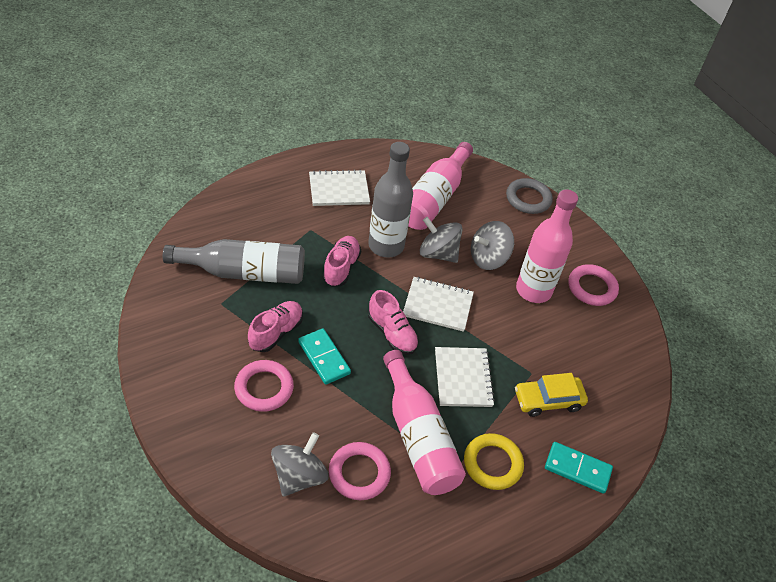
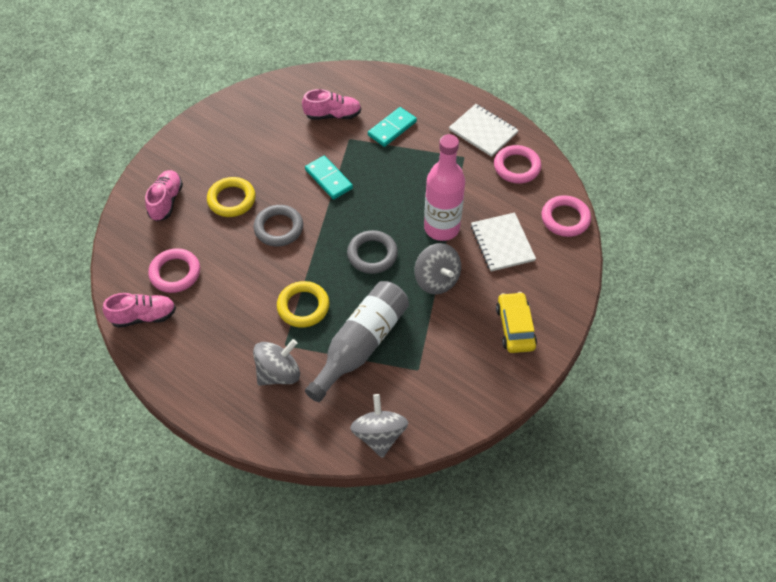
grey bottle: 2 -> 1
grey ring: 1 -> 2
pink bottle: 3 -> 1
white notebook: 3 -> 2
yellow ring: 1 -> 2

